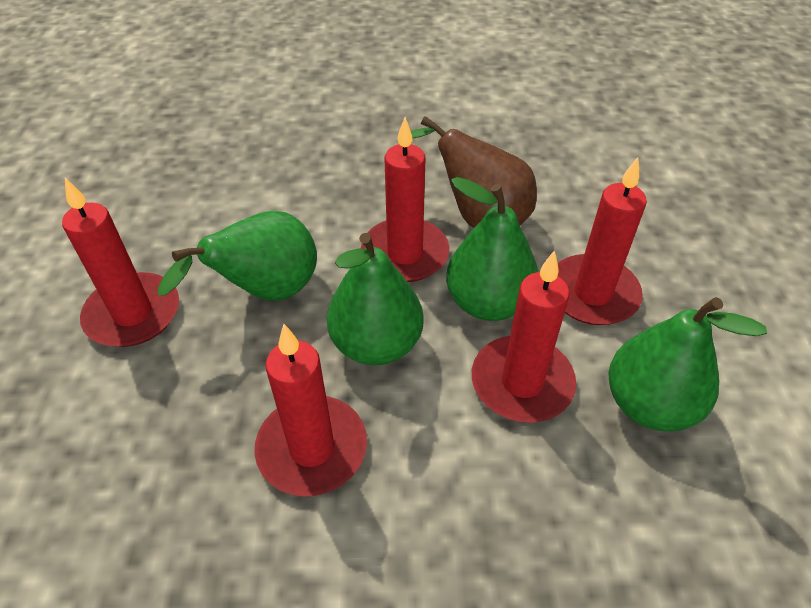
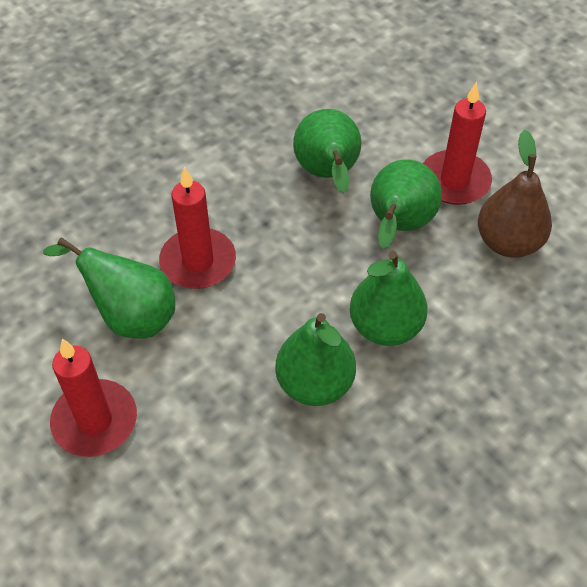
green pear: 4 -> 5
red candle: 5 -> 3

